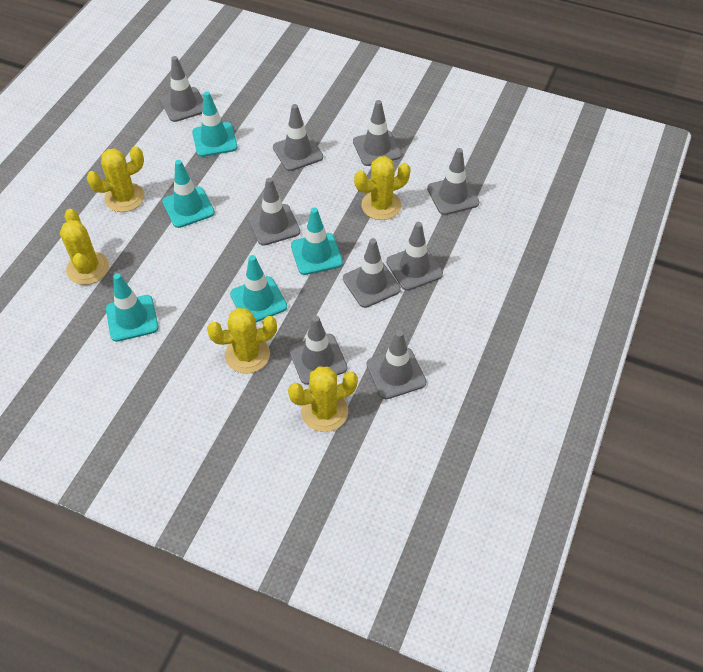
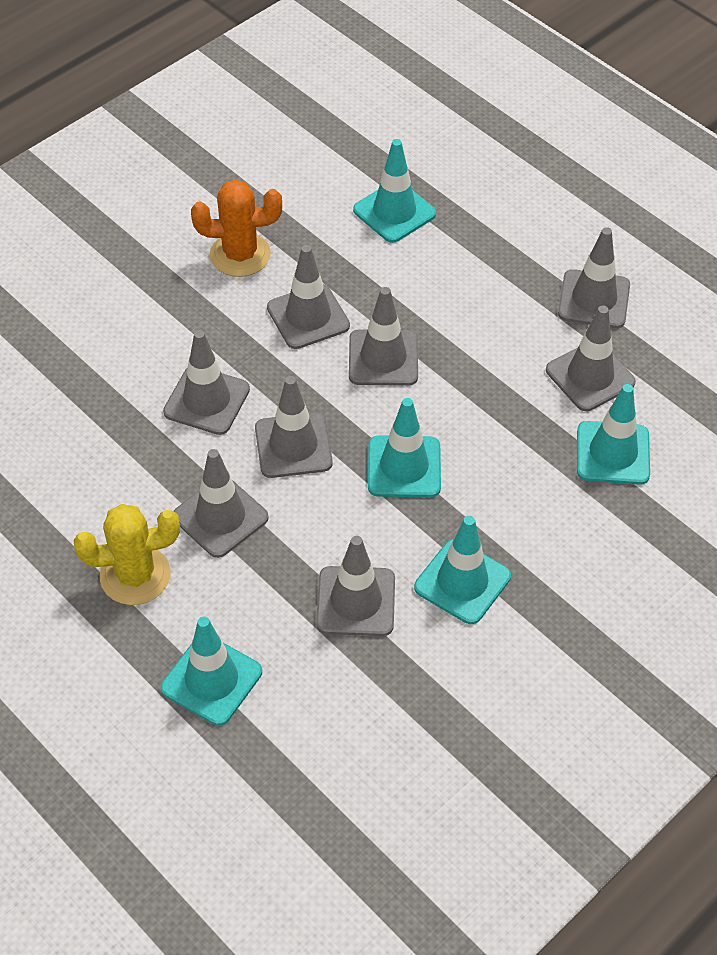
grey traffic cone: 9 -> 8
orange cactus: 0 -> 1
yellow cactus: 5 -> 1

